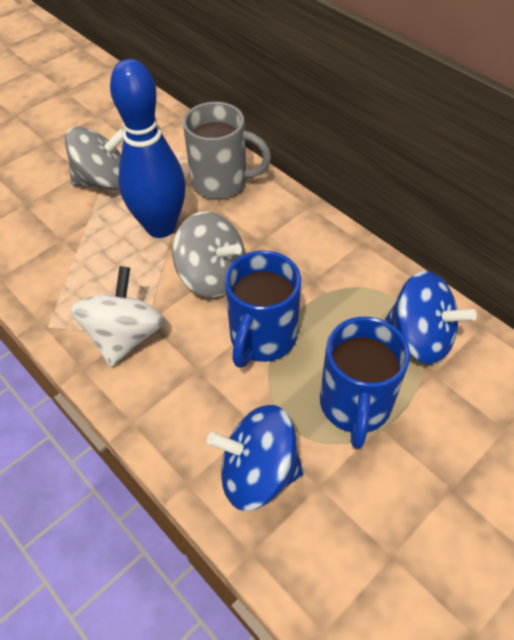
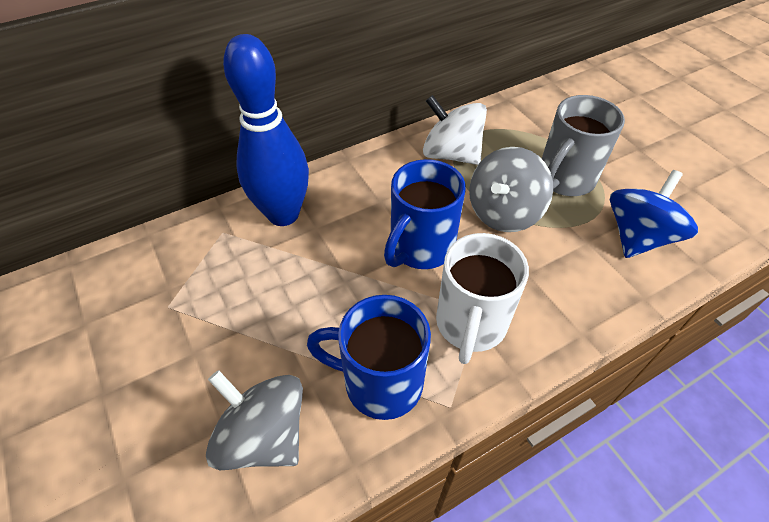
blue spinning top: 2 -> 1
white mug: 0 -> 1

